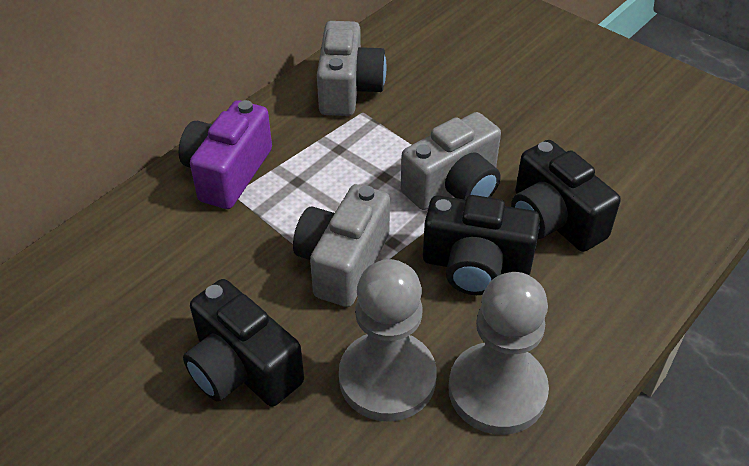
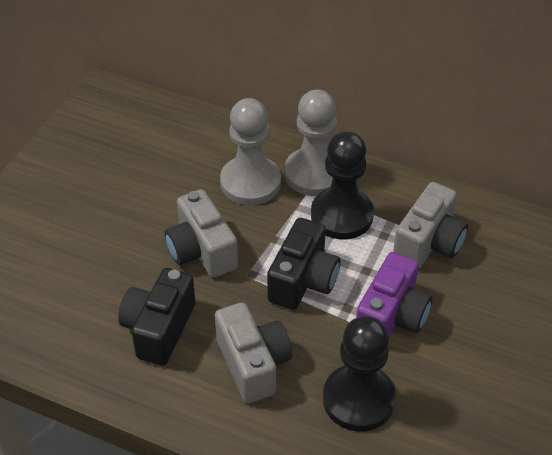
black camera: 3 -> 2
black pawn: 0 -> 2

